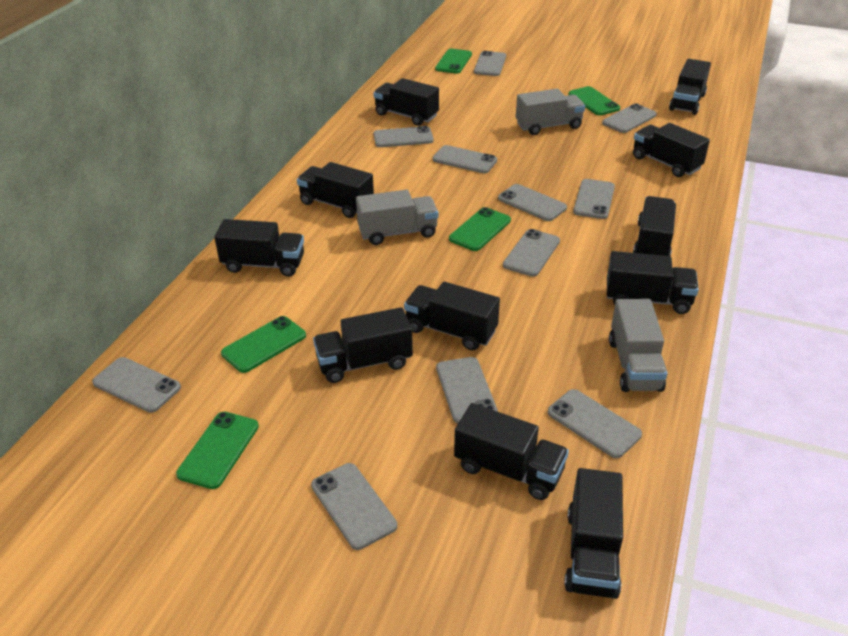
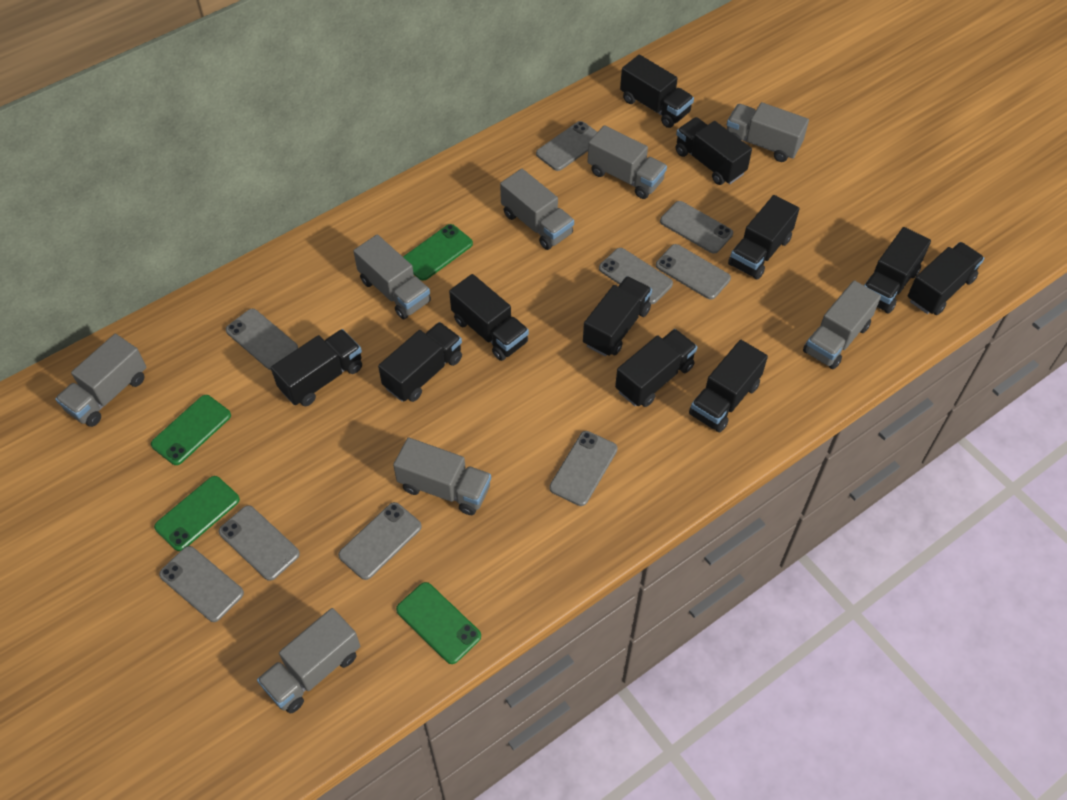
green phone: 5 -> 4
grey phone: 11 -> 9
grey truck: 3 -> 8

